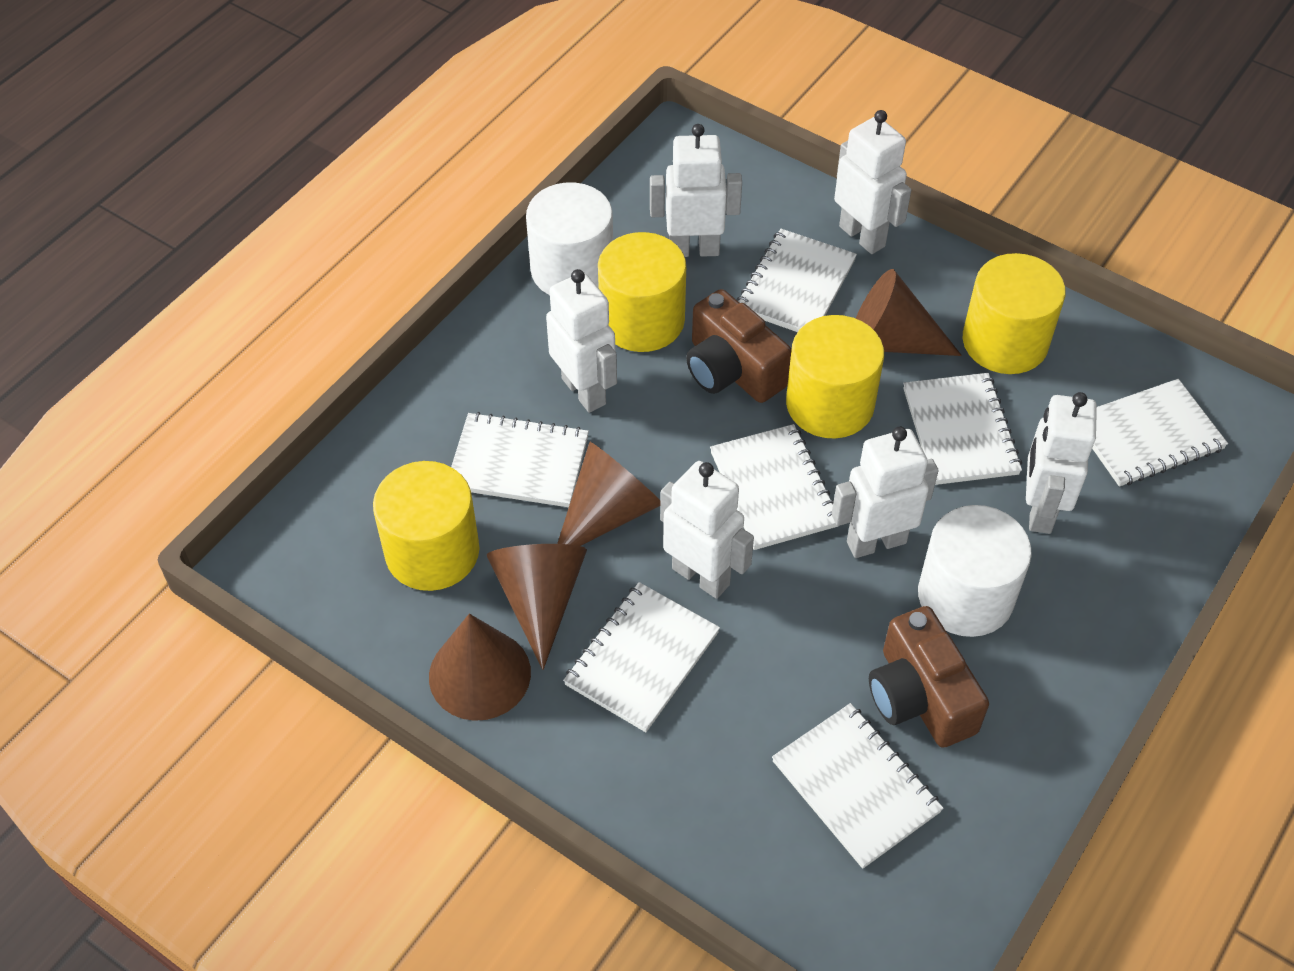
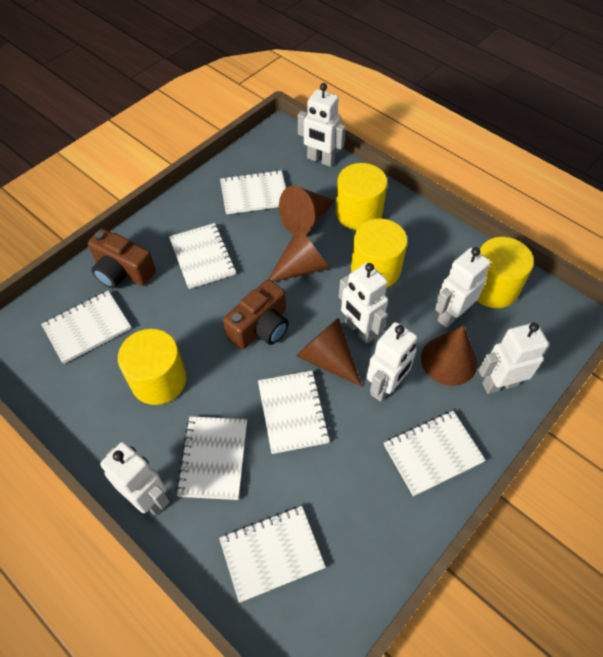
white cylinder: 2 -> 0

